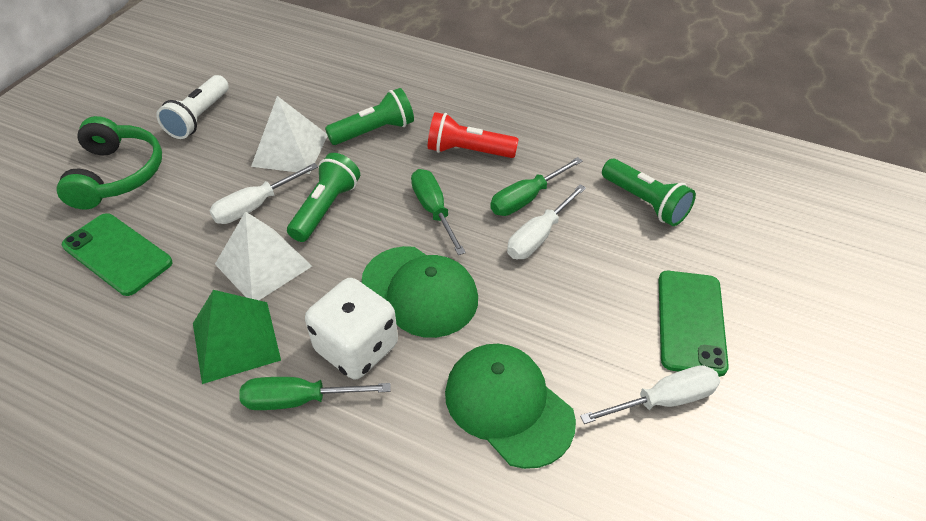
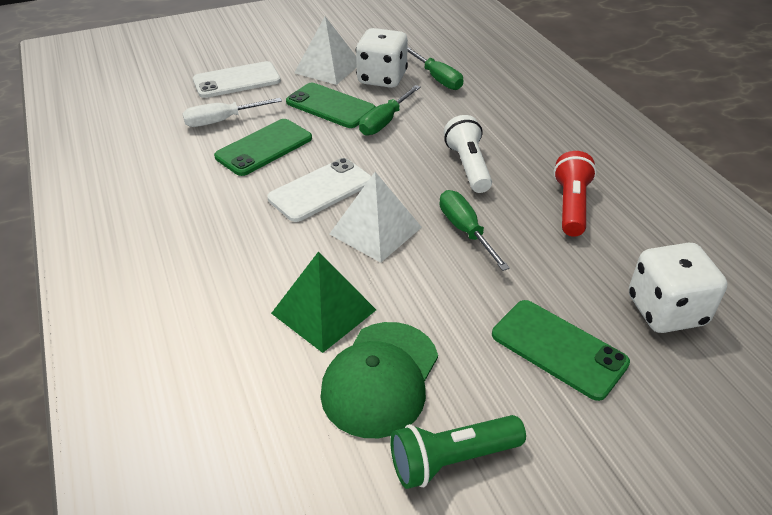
green cap: 2 -> 1
green flashlight: 3 -> 1
green headphones: 1 -> 0
green phone: 2 -> 3
white dice: 1 -> 2
white phone: 0 -> 2
white screwdriver: 3 -> 1

